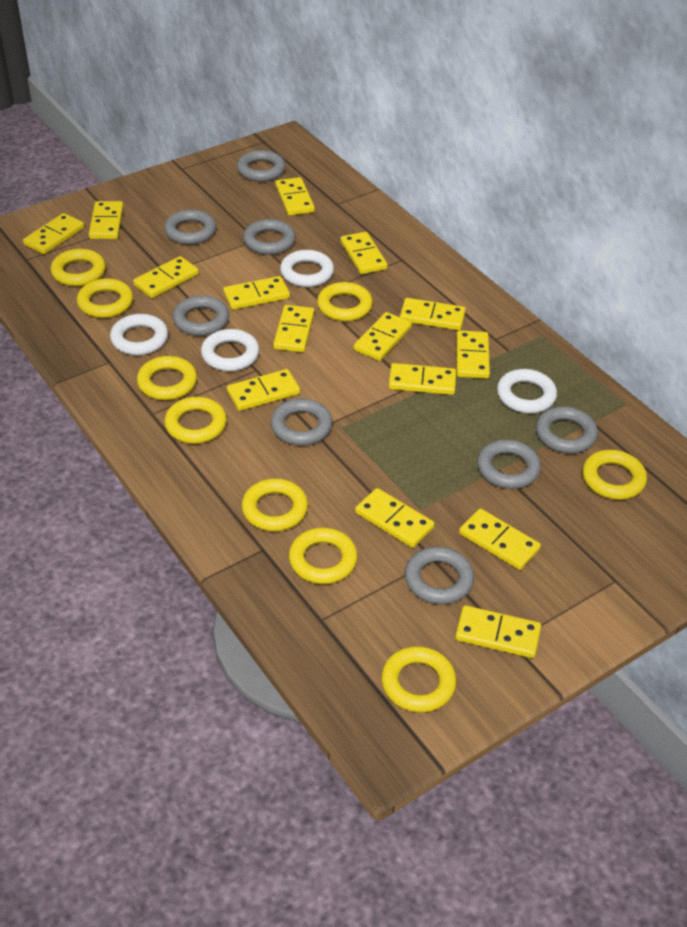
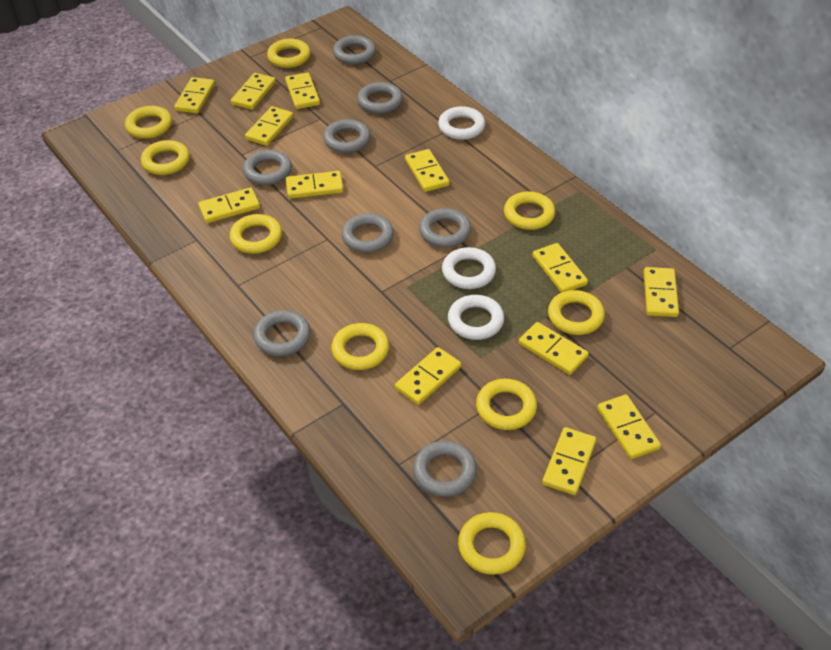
white ring: 4 -> 3
yellow domino: 15 -> 13

